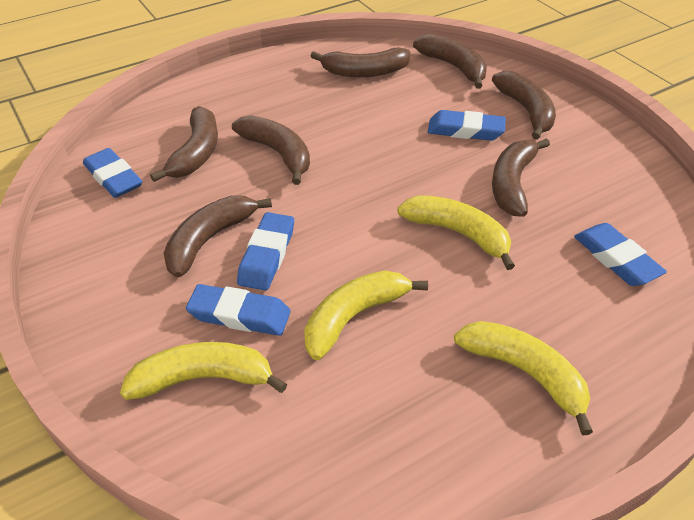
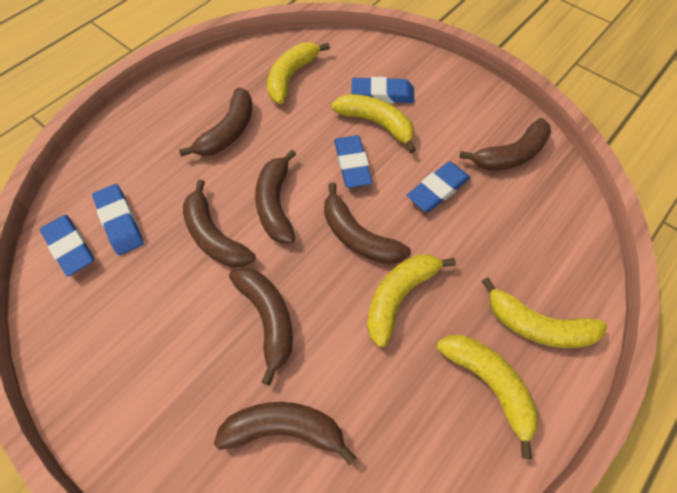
yellow banana: 4 -> 5

